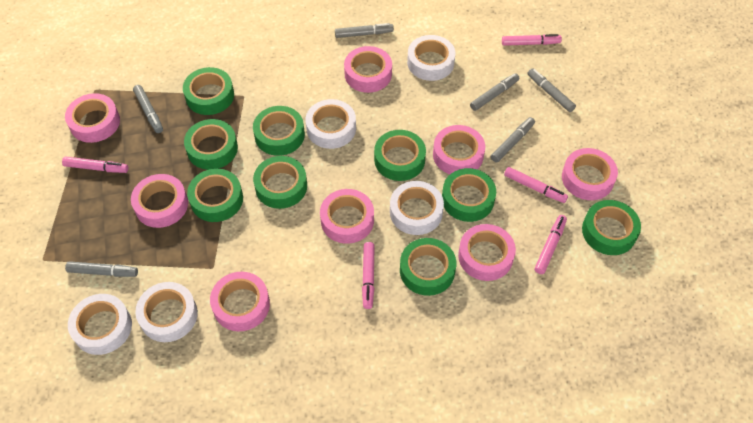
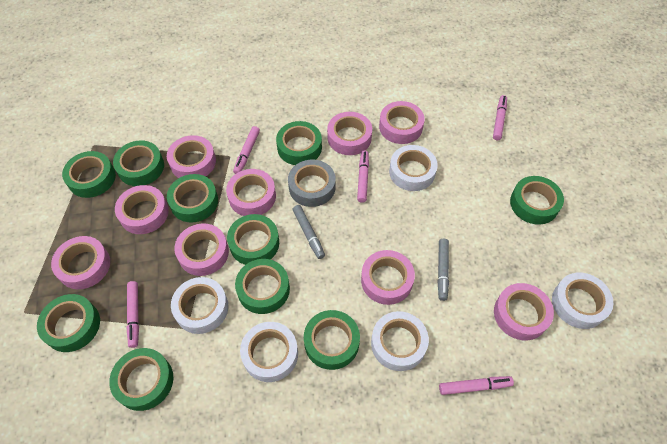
green tape: 9 -> 10
grey marker: 6 -> 2
grey tape: 0 -> 1
pink tape: 8 -> 9

